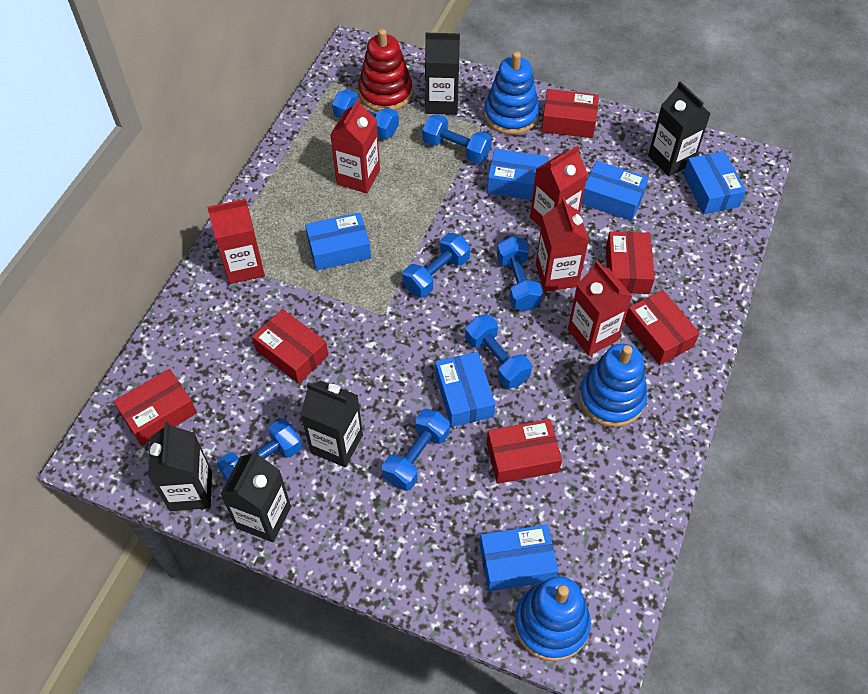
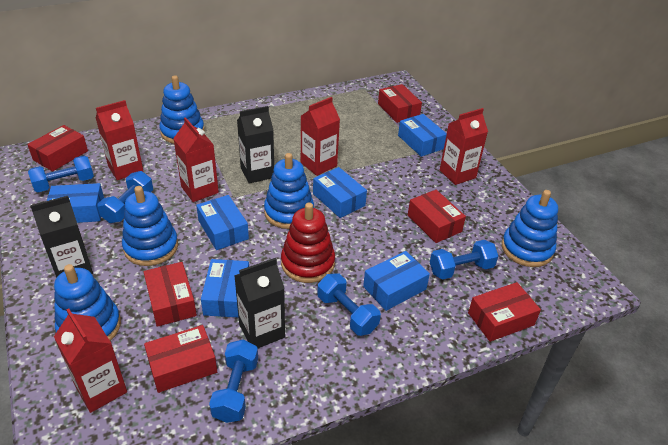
black carton: 5 -> 3
blue dumbbell: 7 -> 5
blue stacking toy: 3 -> 5

